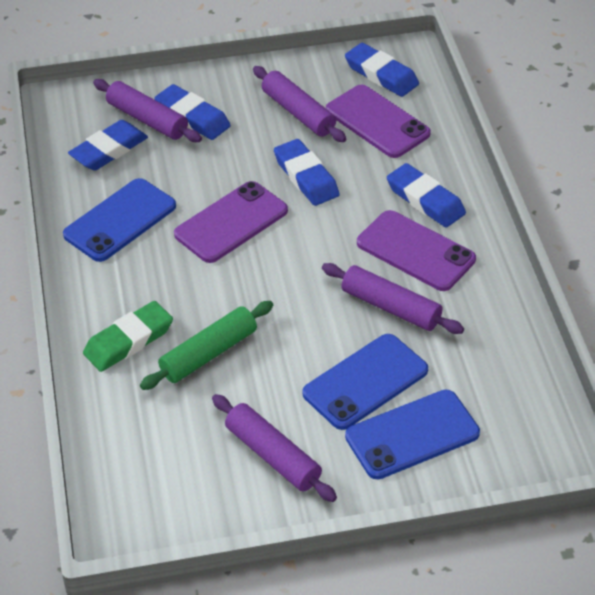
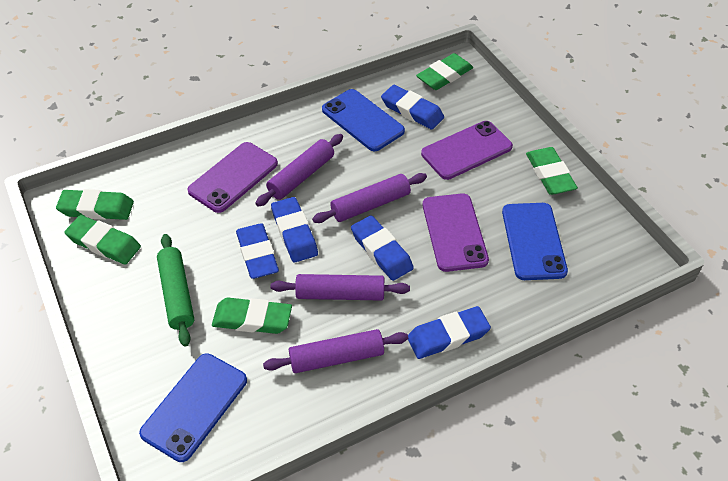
green eraser: 1 -> 5

